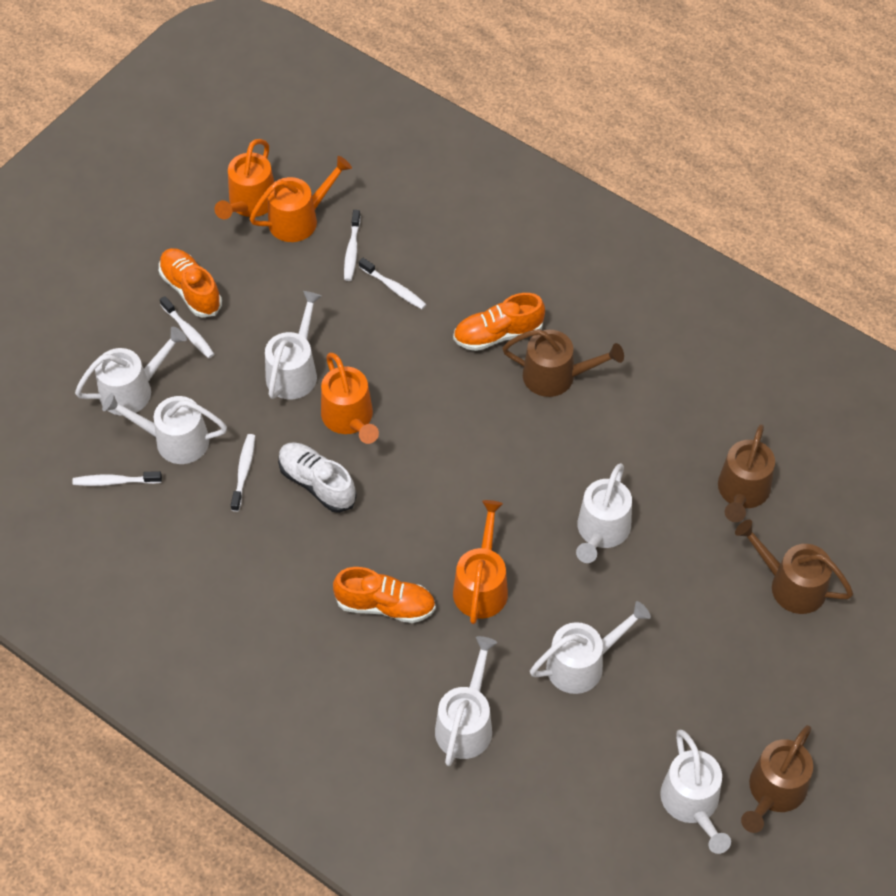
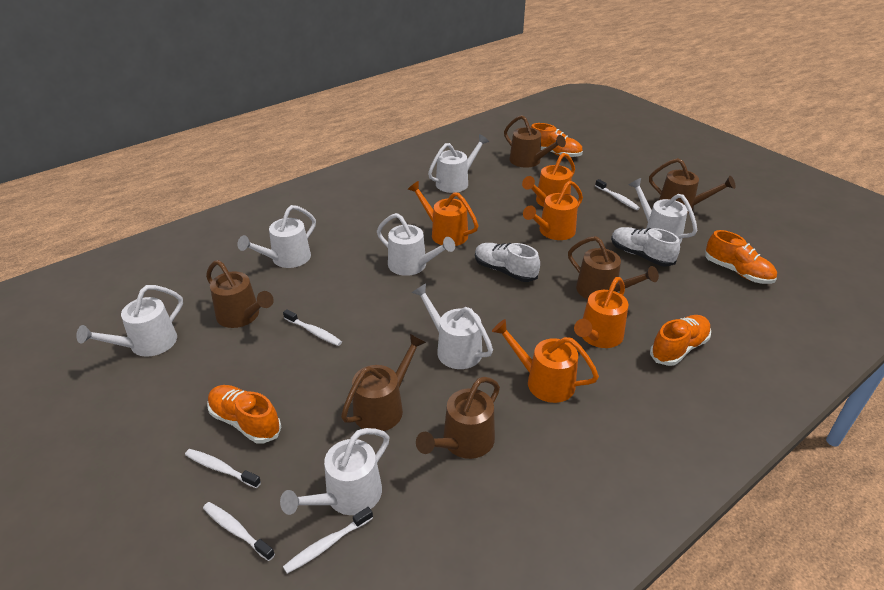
brown watering can: 4 -> 6
orange shoe: 3 -> 4
orange watering can: 4 -> 5
white shoe: 1 -> 2

